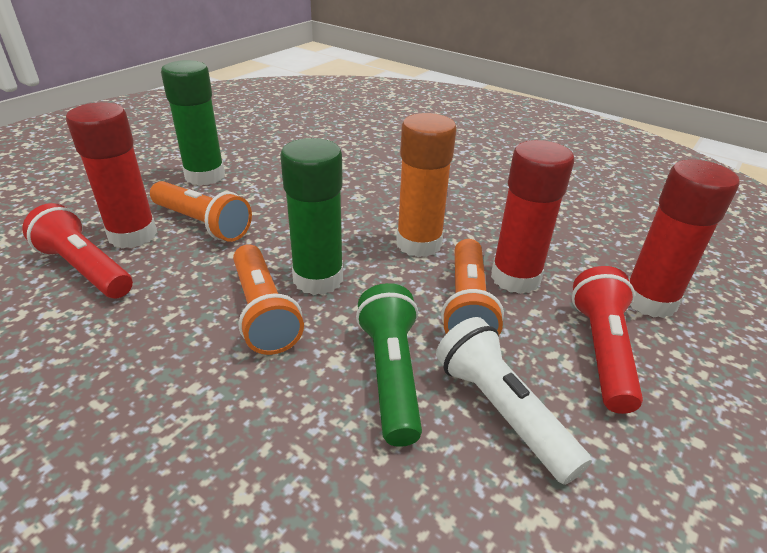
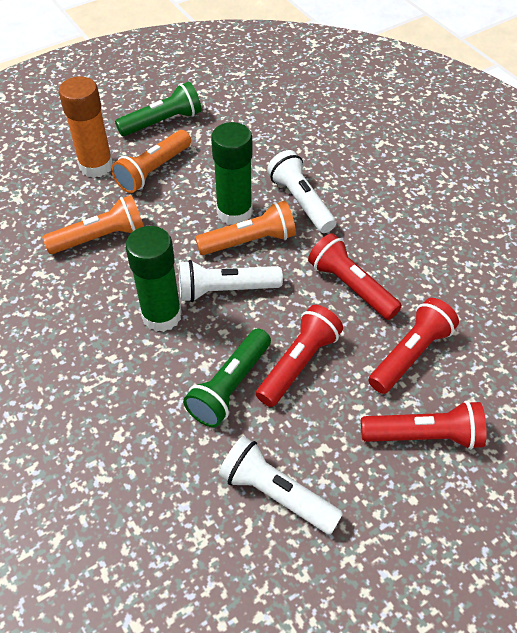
green flashlight: 1 -> 2
red flashlight: 2 -> 4
red glue stick: 3 -> 0
white flashlight: 1 -> 3

